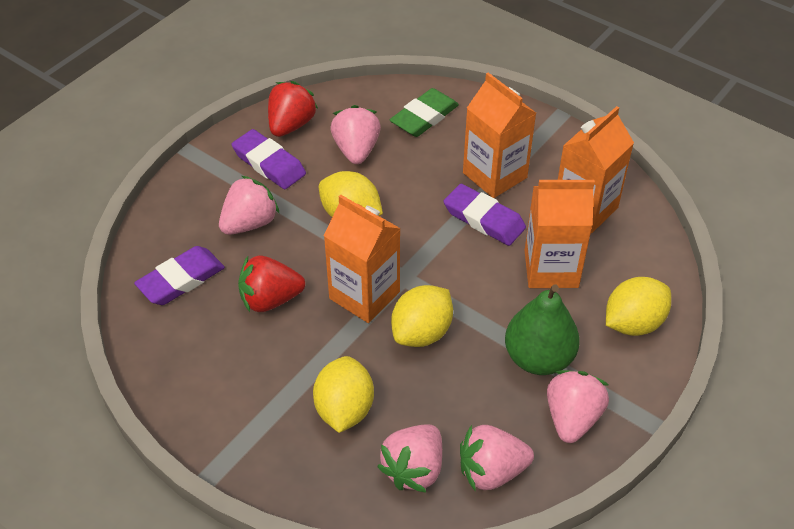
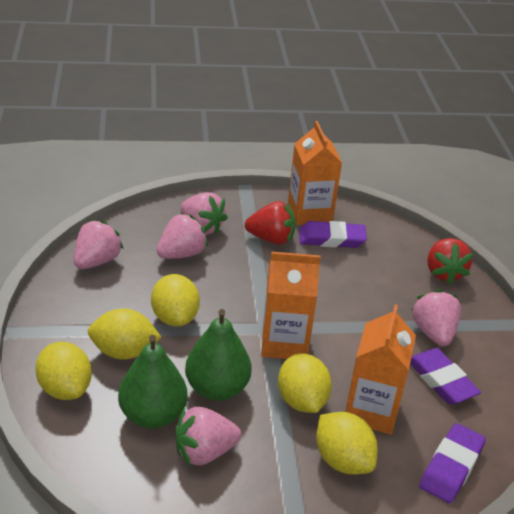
green eraser: 1 -> 0
green pear: 1 -> 2
orange carton: 4 -> 3
yellow lemon: 4 -> 5

